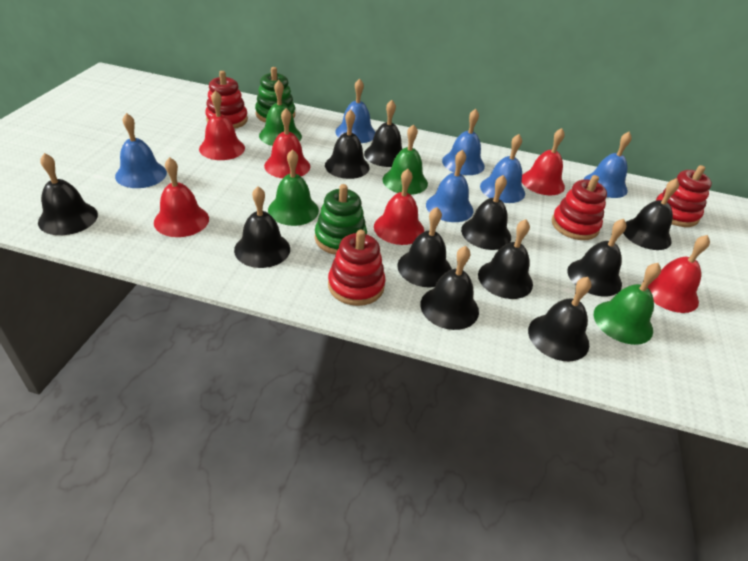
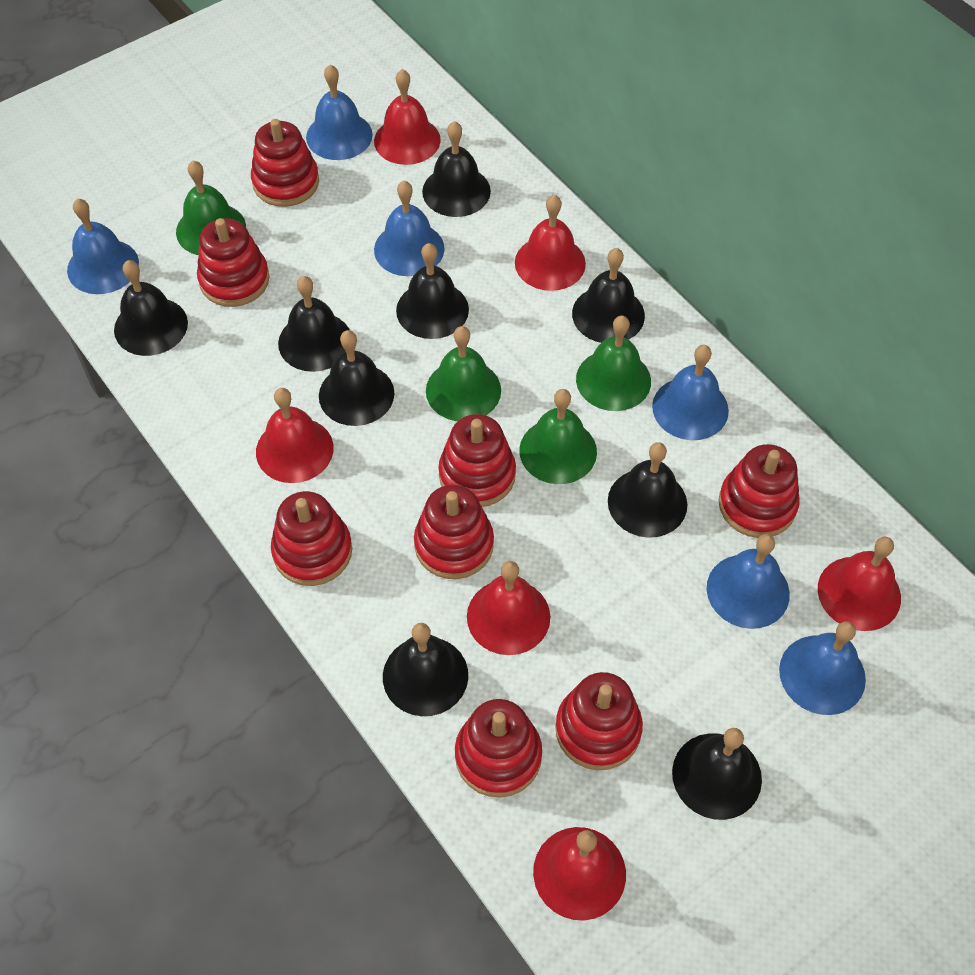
black bell: 11 -> 9
green stacking toy: 2 -> 0
red stacking toy: 4 -> 8

